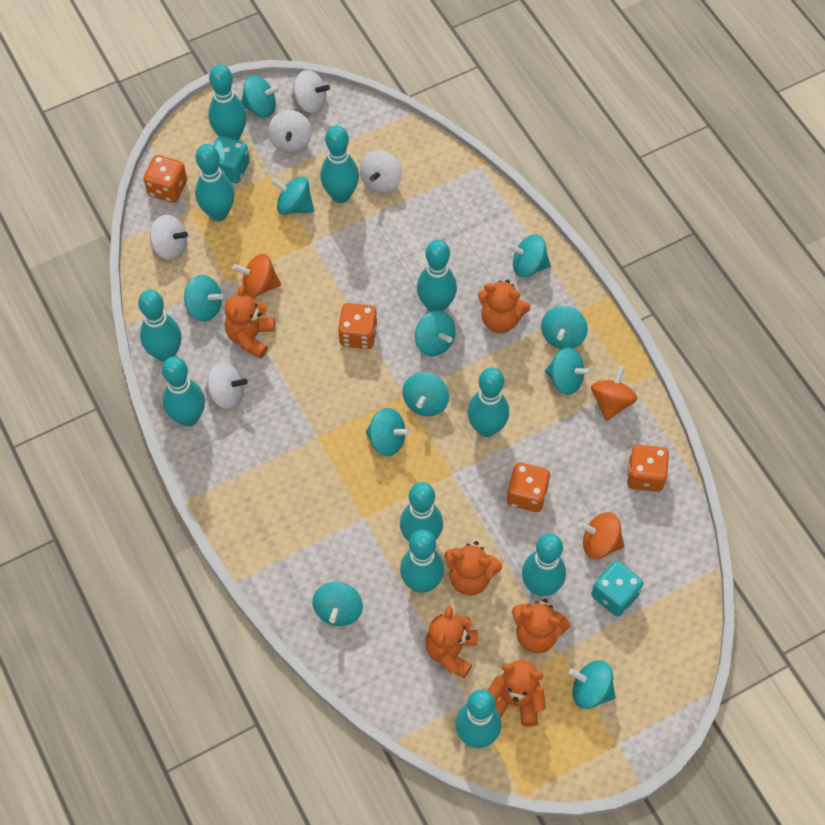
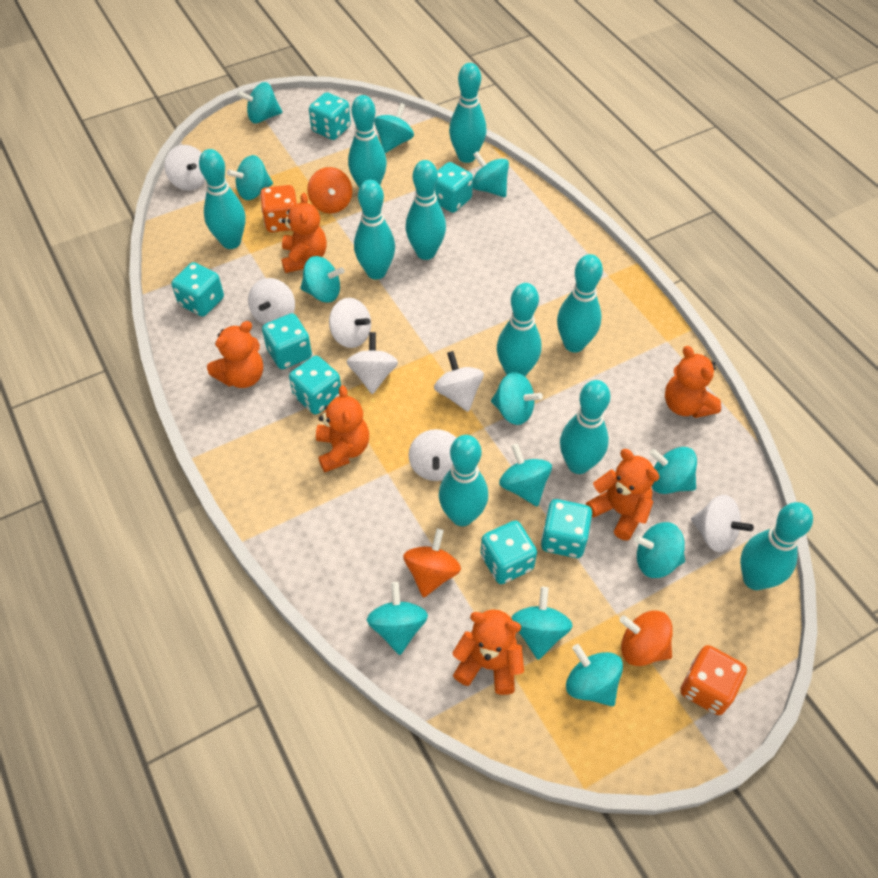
orange dice: 4 -> 2
turquoise bowling pin: 11 -> 10
turquoise dice: 2 -> 7
turquoise spinning top: 11 -> 12
white spinning top: 5 -> 7

